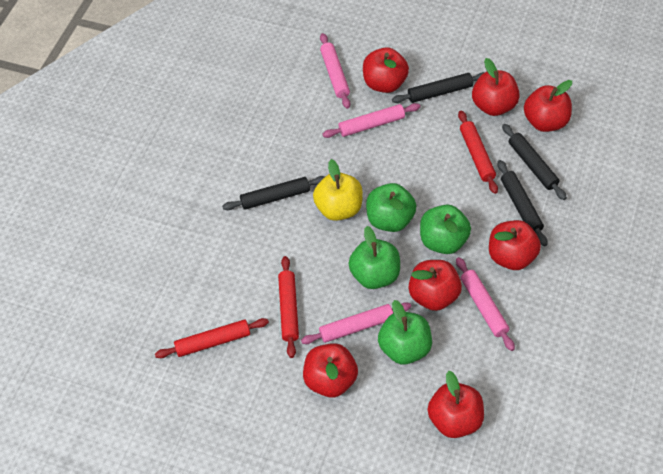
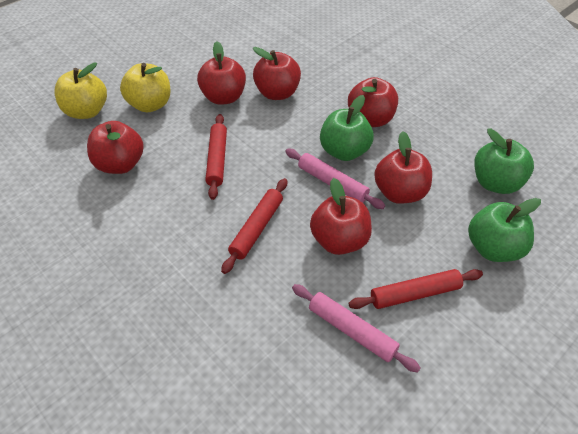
black rolling pin: 4 -> 0
green apple: 4 -> 3
pink rolling pin: 4 -> 2
red apple: 7 -> 6
yellow apple: 1 -> 2

